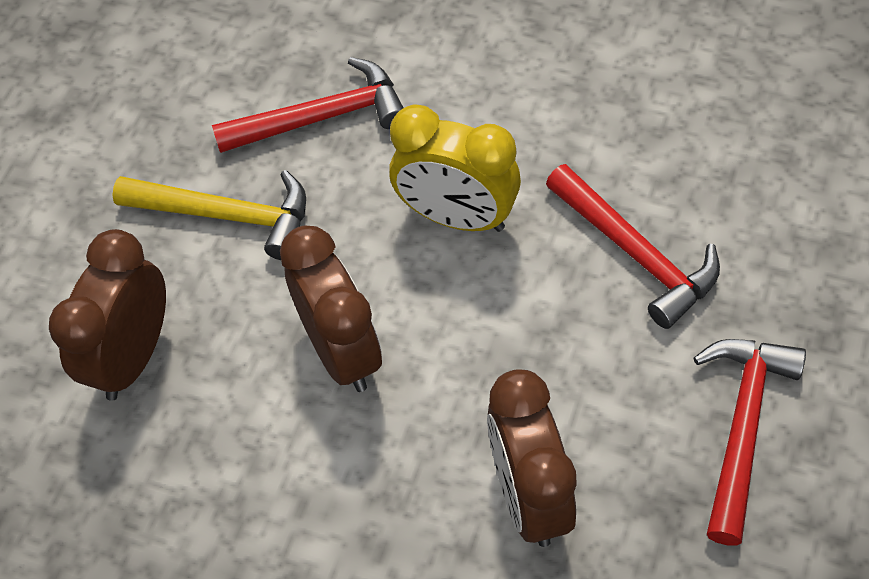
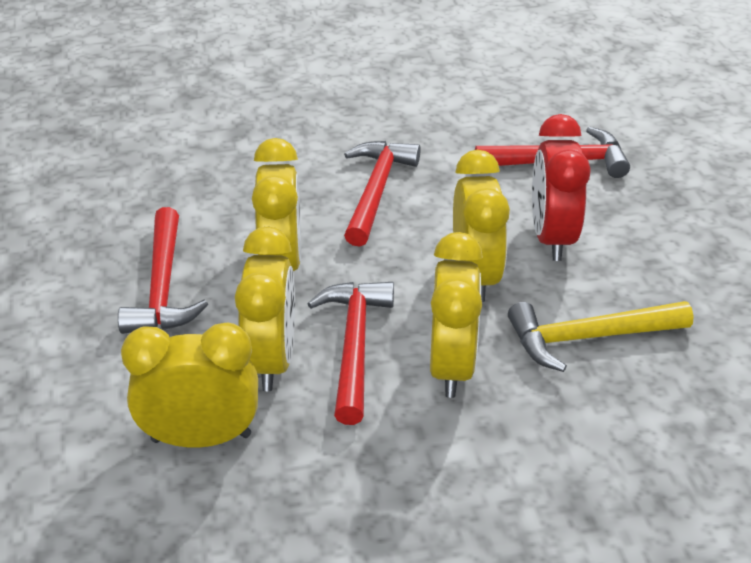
brown clock: 3 -> 0
red clock: 0 -> 1
red hammer: 3 -> 4
yellow clock: 1 -> 5

